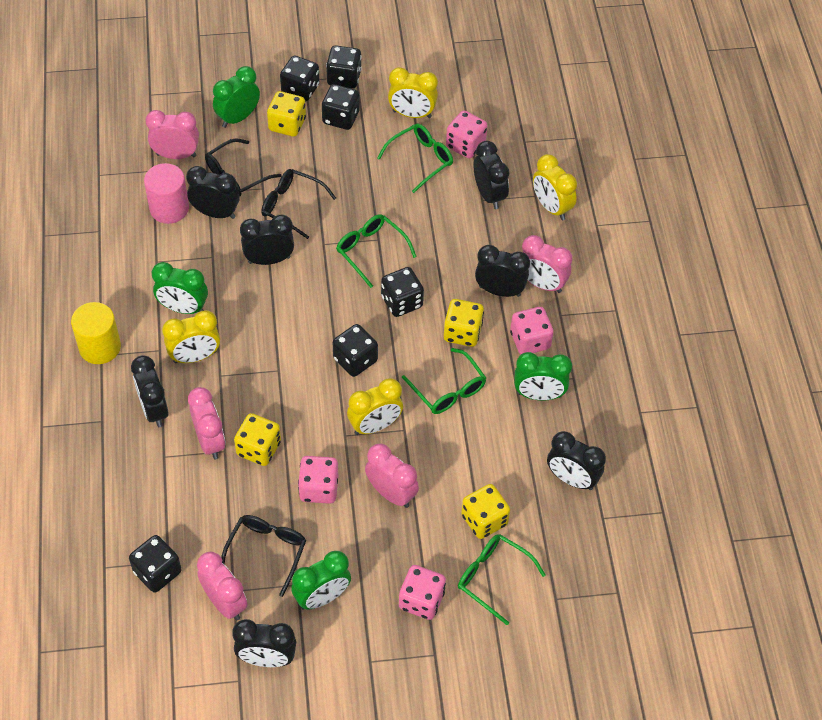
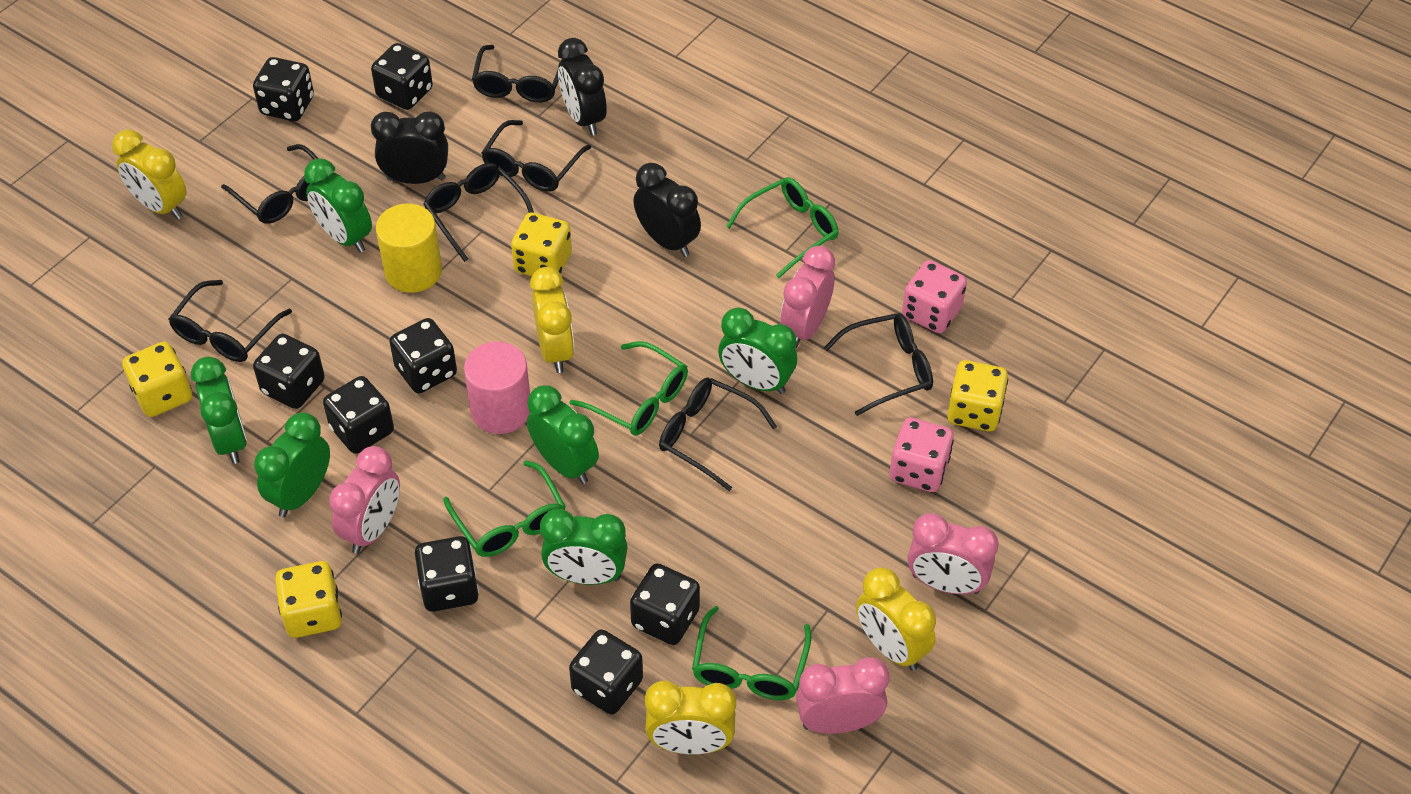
black clock: 7 -> 3
black dice: 6 -> 8
black glasses: 3 -> 7
green clock: 4 -> 6
pink clock: 5 -> 4
pink dice: 4 -> 2

